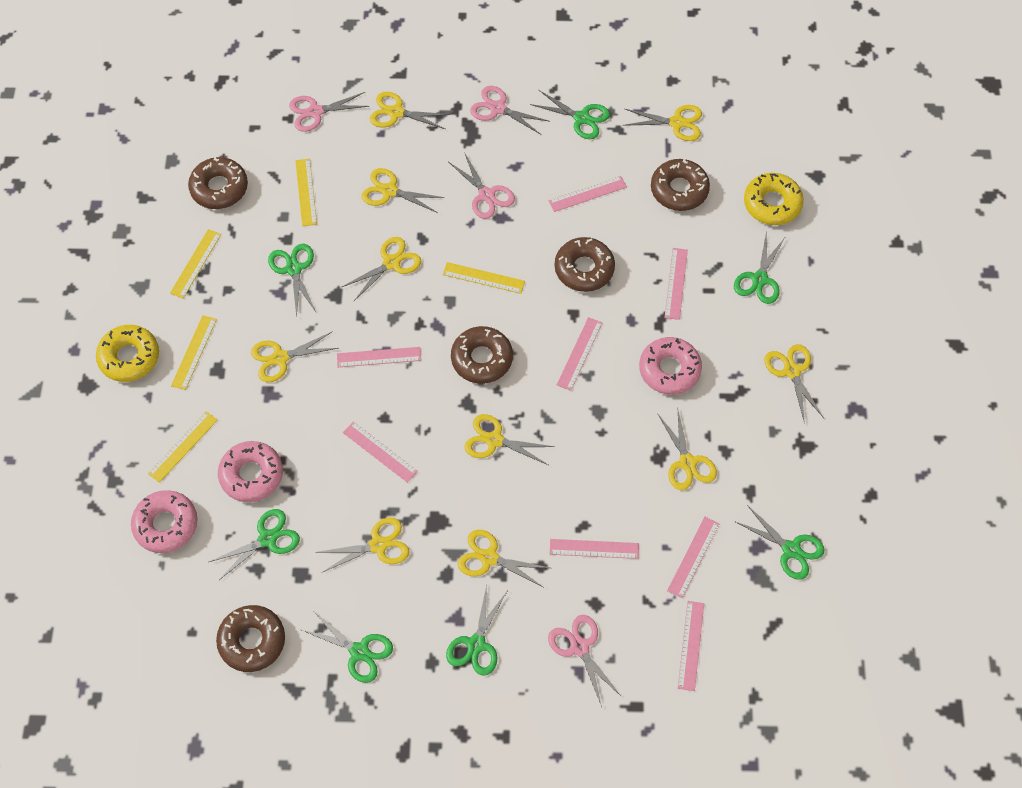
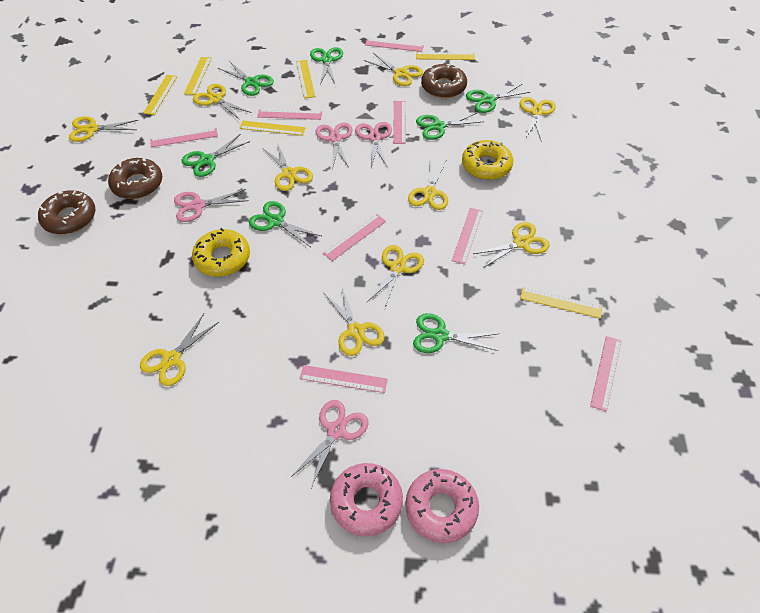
brown donut: 5 -> 3
pink donut: 3 -> 2
yellow ruler: 5 -> 6

